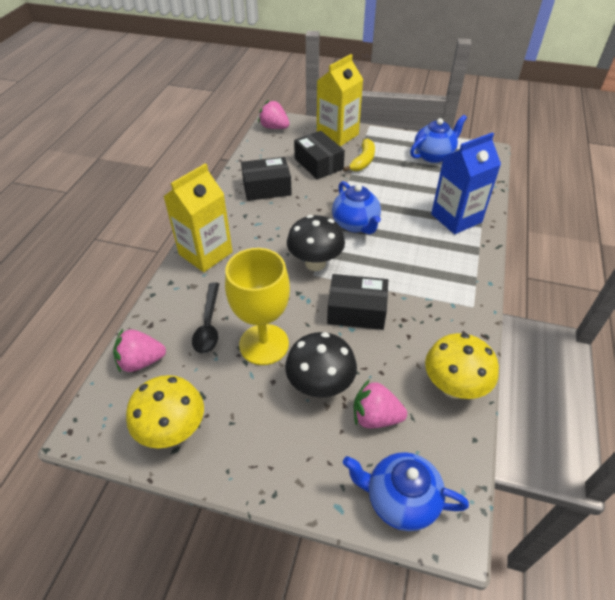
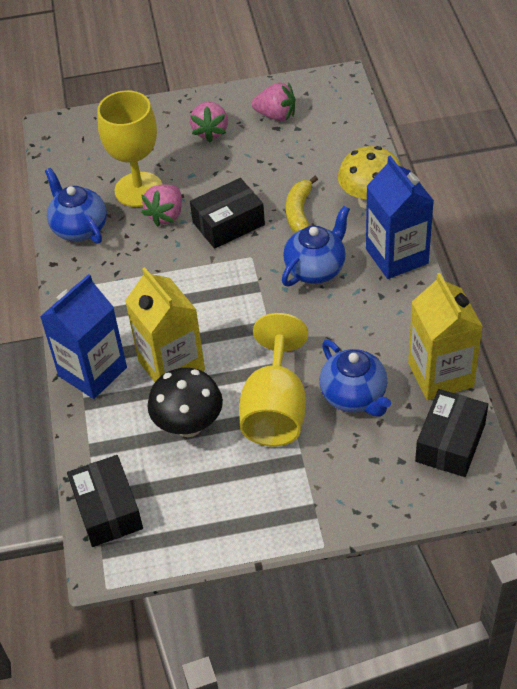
black mushroom: 2 -> 1
black spoon: 1 -> 0
blue carton: 1 -> 2
yellow goblet: 1 -> 2
yellow mushroom: 2 -> 1

